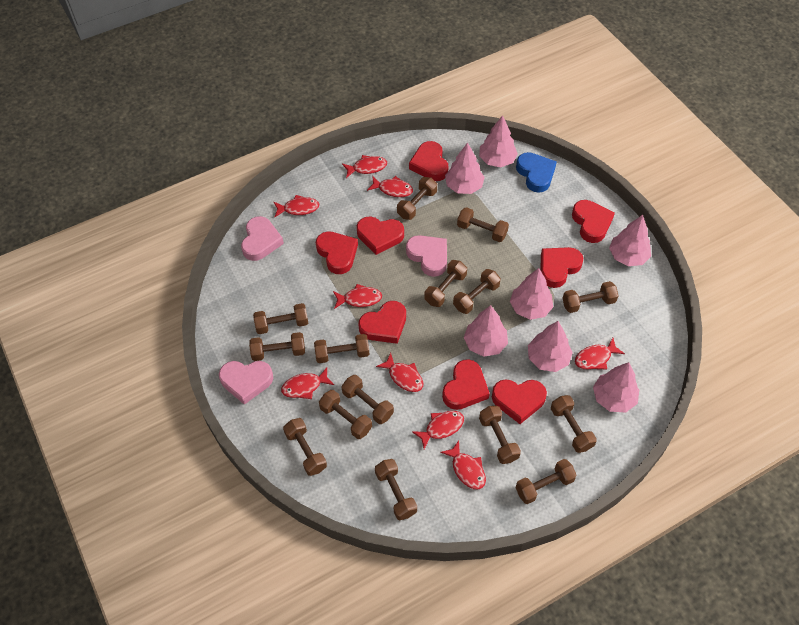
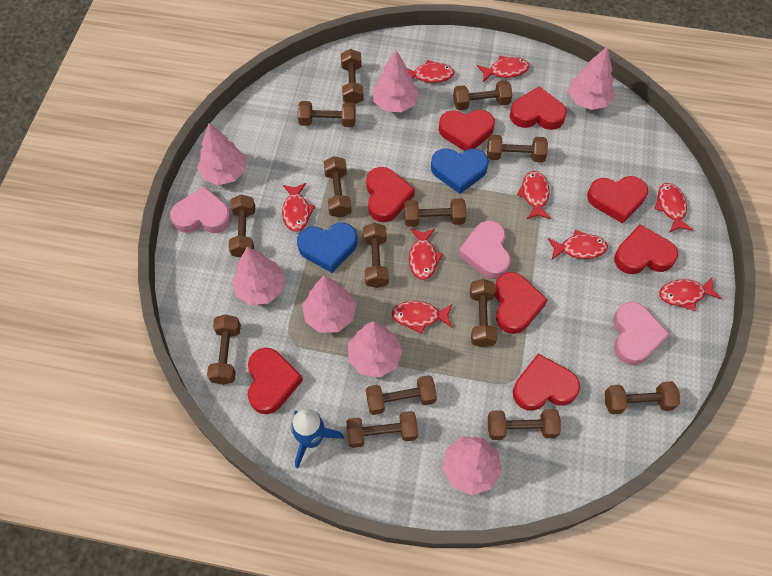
blue heart: 1 -> 2
blue rocket: 0 -> 1
brown dumbbell: 15 -> 14

